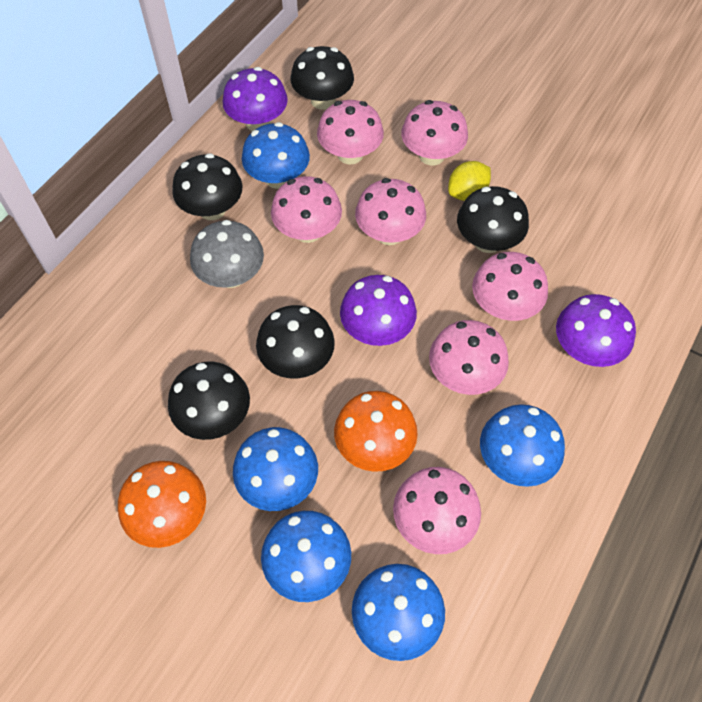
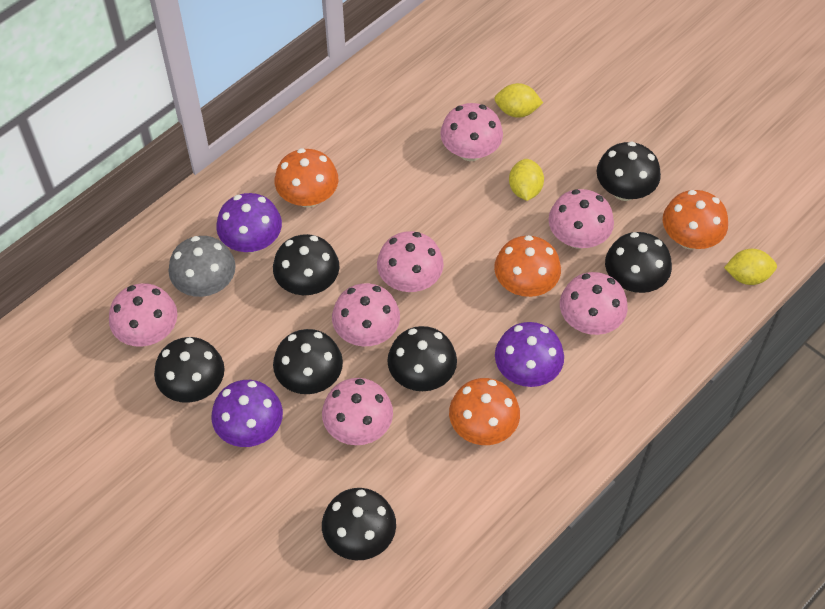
black mushroom: 5 -> 7
blue mushroom: 5 -> 0
orange mushroom: 2 -> 4
yellow lemon: 1 -> 3

